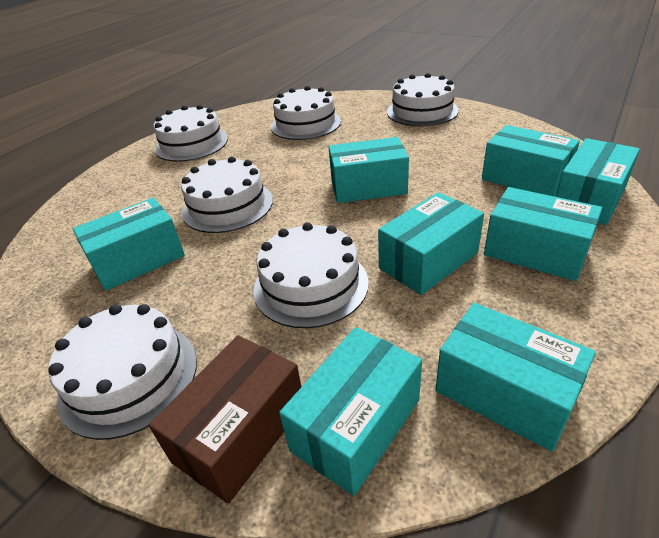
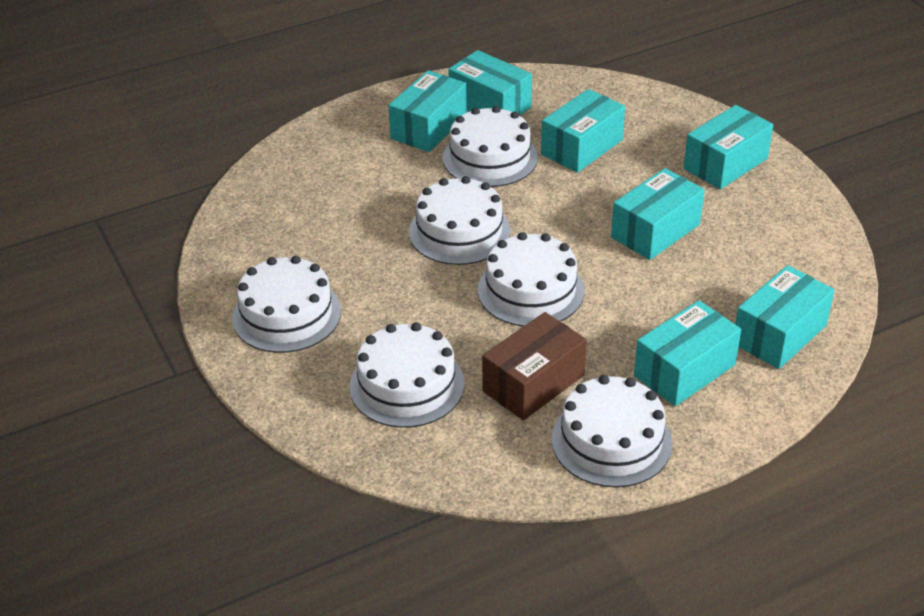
turquoise box: 8 -> 7

